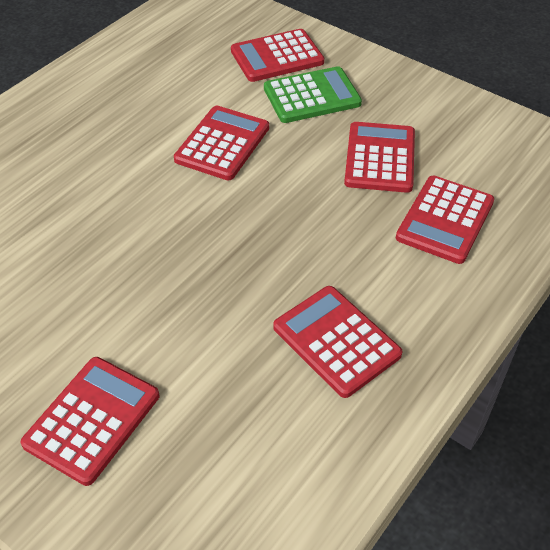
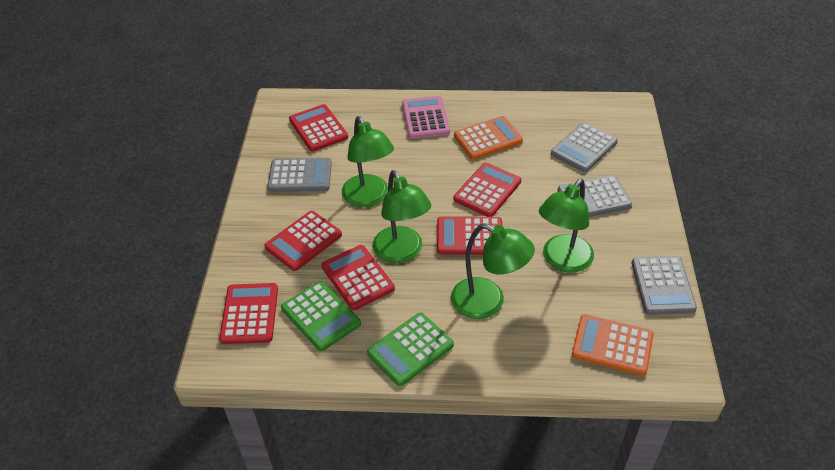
green calculator: 1 -> 2
green lamp: 0 -> 4
grey calculator: 0 -> 4
orange calculator: 0 -> 2
pink calculator: 0 -> 1

